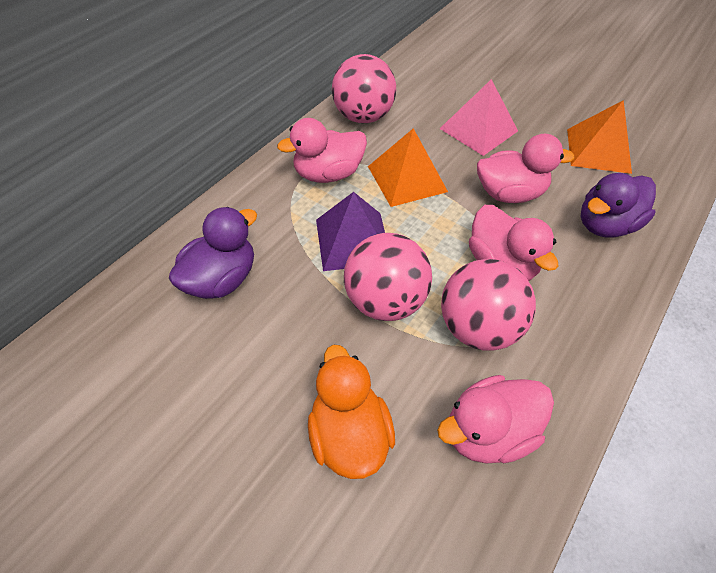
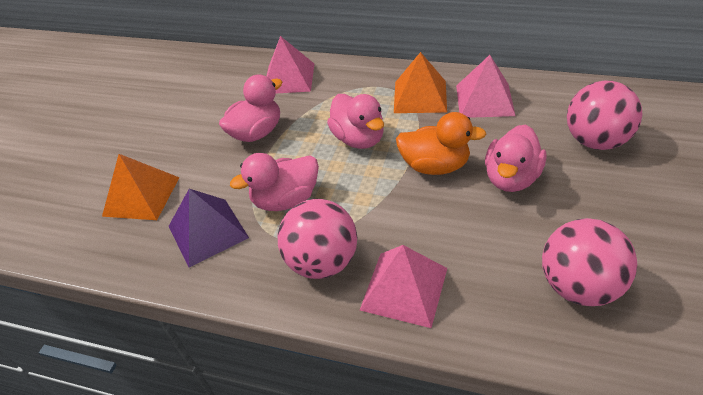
pink pyramid: 1 -> 3
purple duck: 2 -> 0

